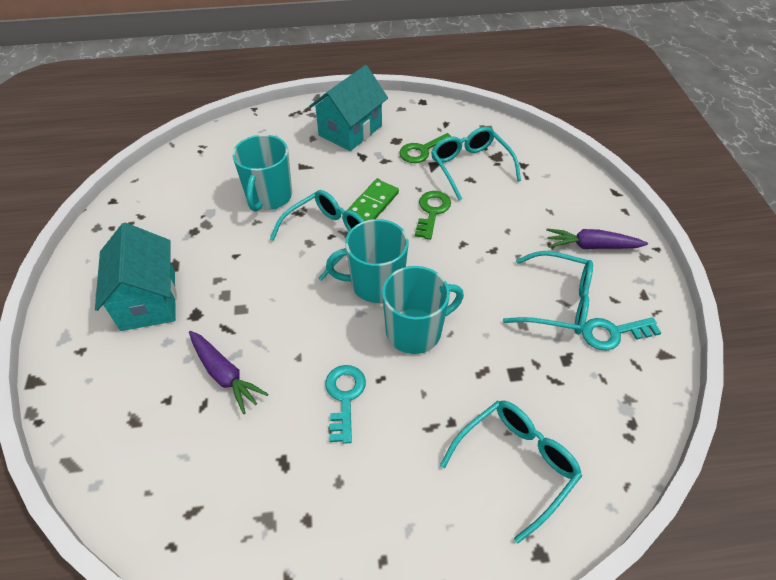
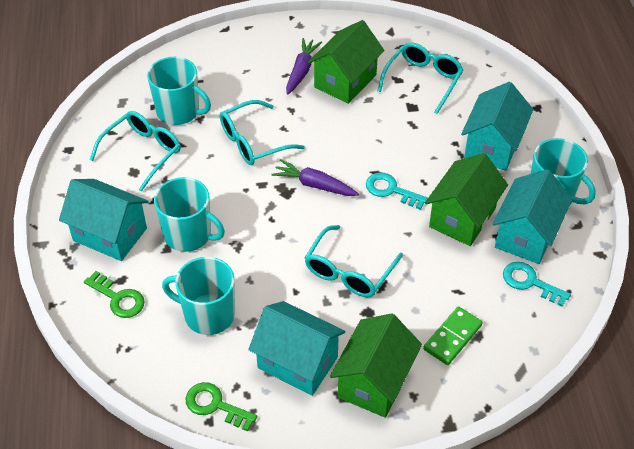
green house: 0 -> 3
turquoise house: 2 -> 4
turquoise mug: 3 -> 4

